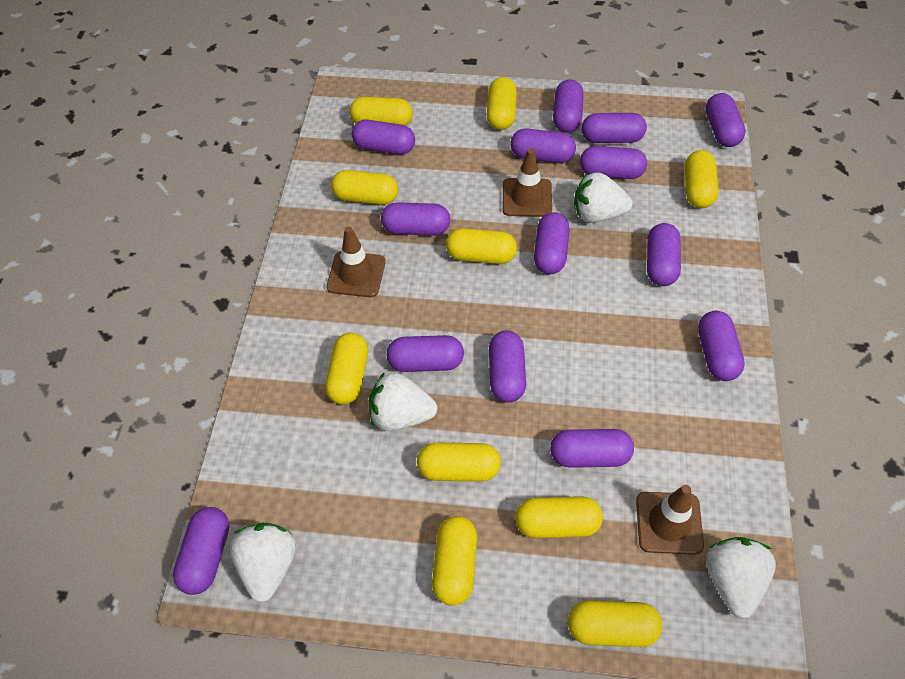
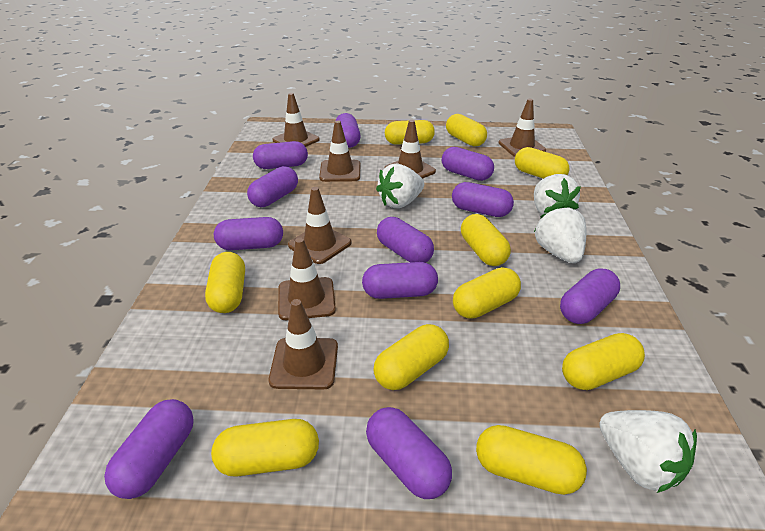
brown traffic cone: 3 -> 7
purple capsule: 14 -> 11

